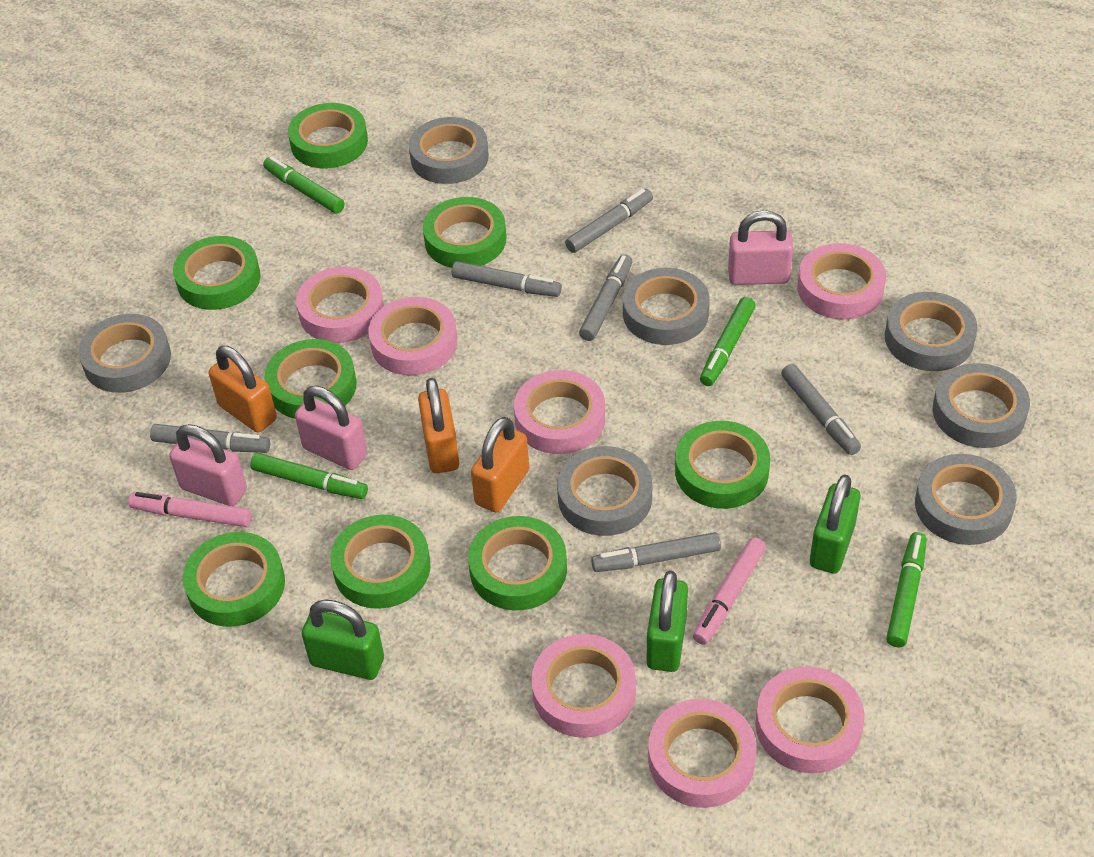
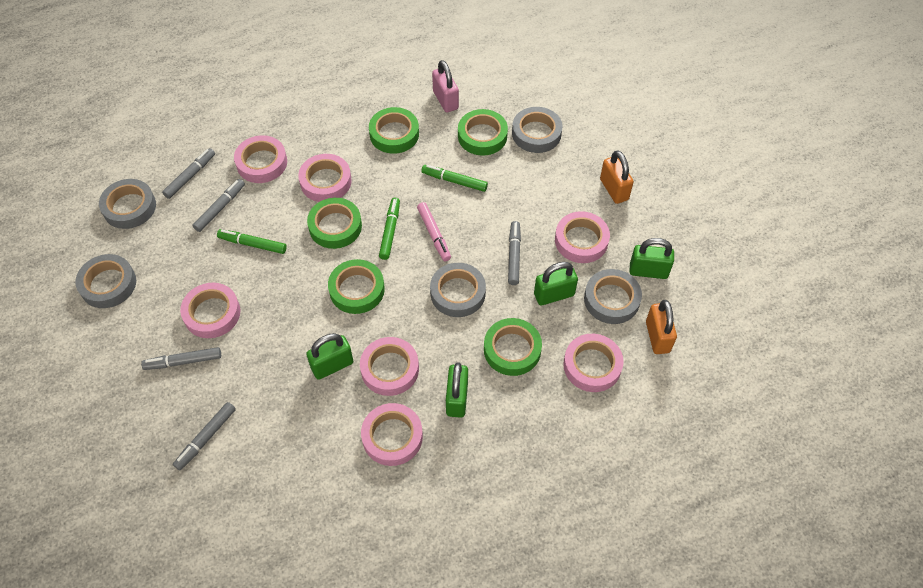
green marker: 4 -> 3
green padlock: 3 -> 4
green tape: 8 -> 5
grey marker: 6 -> 5
grey tape: 7 -> 5
orange padlock: 3 -> 2
pink marker: 2 -> 1
pink padlock: 3 -> 1

